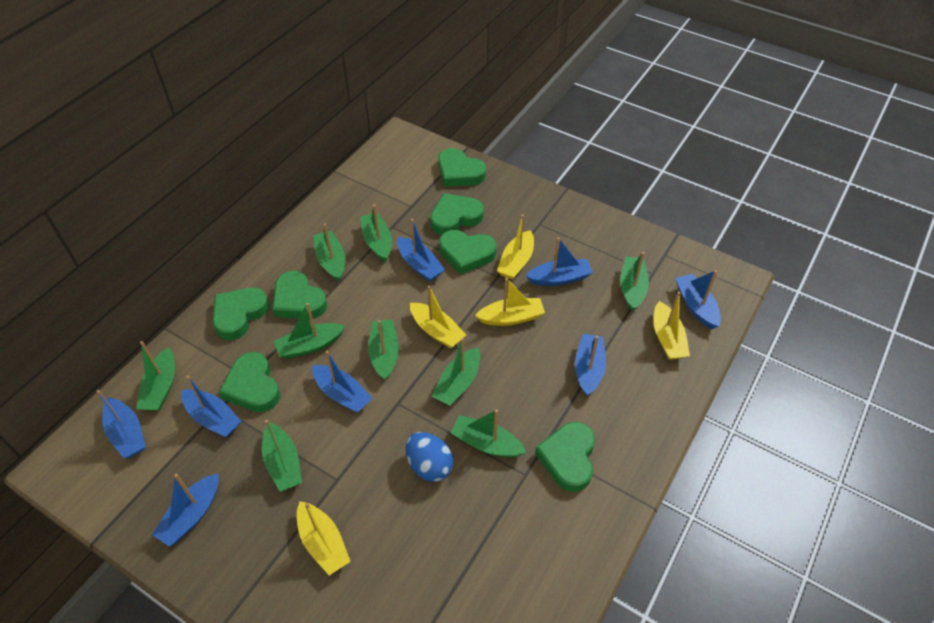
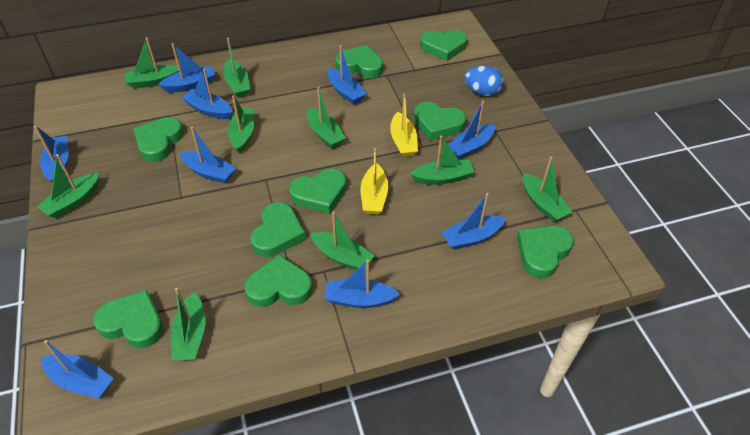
blue boat: 8 -> 9
green heart: 7 -> 9
yellow boat: 5 -> 2

